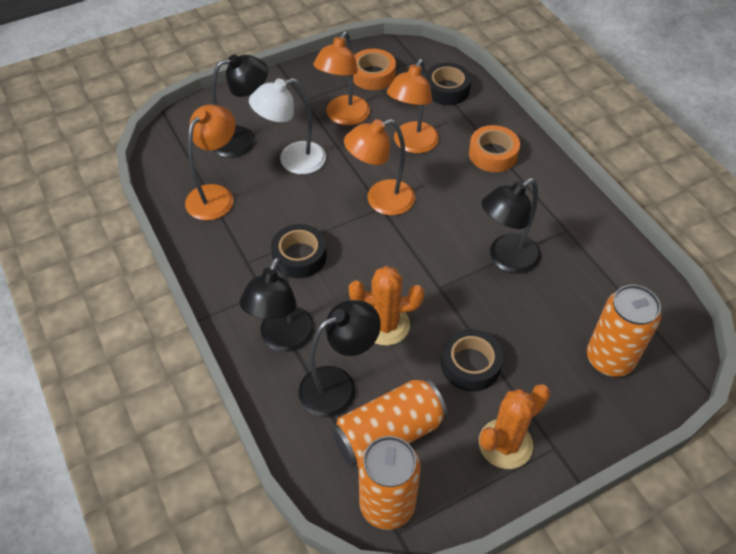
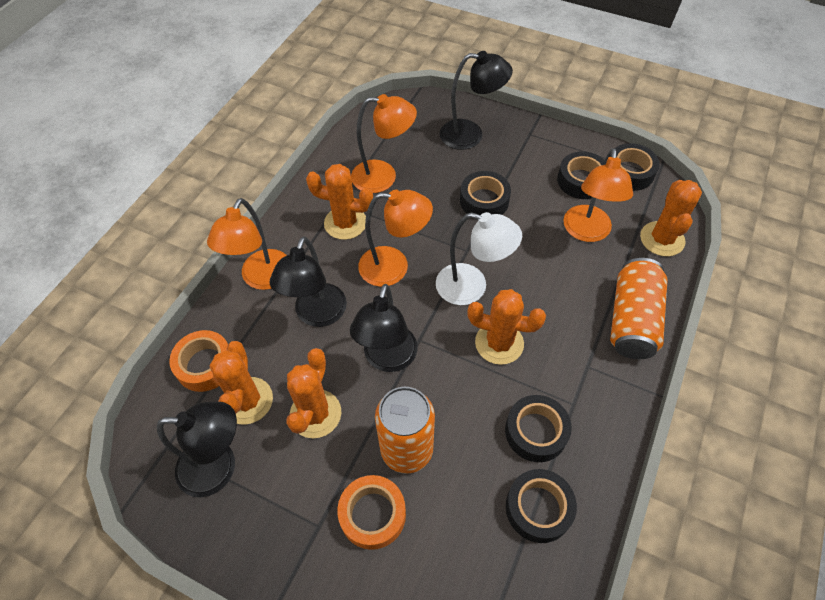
black tape: 3 -> 5
orange cactus: 2 -> 5
orange can: 3 -> 2

